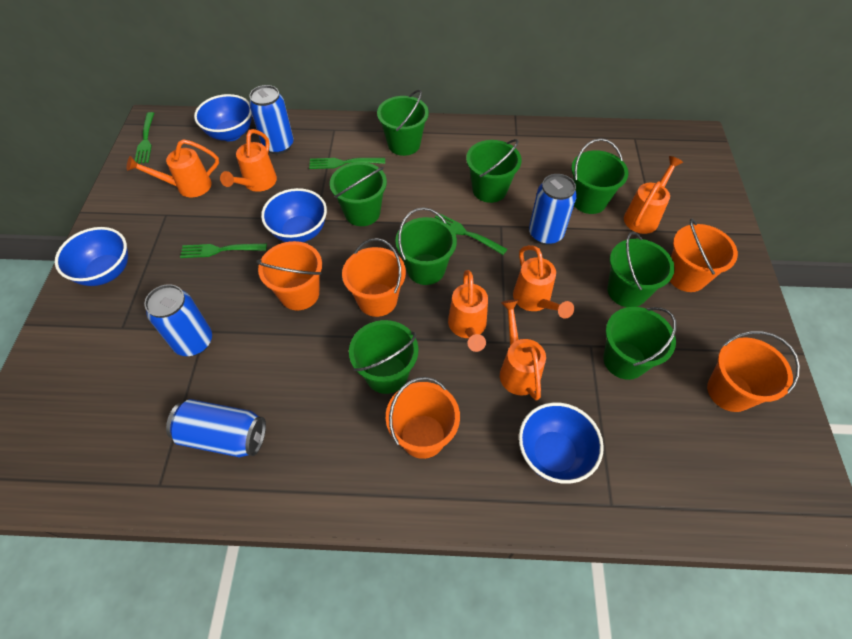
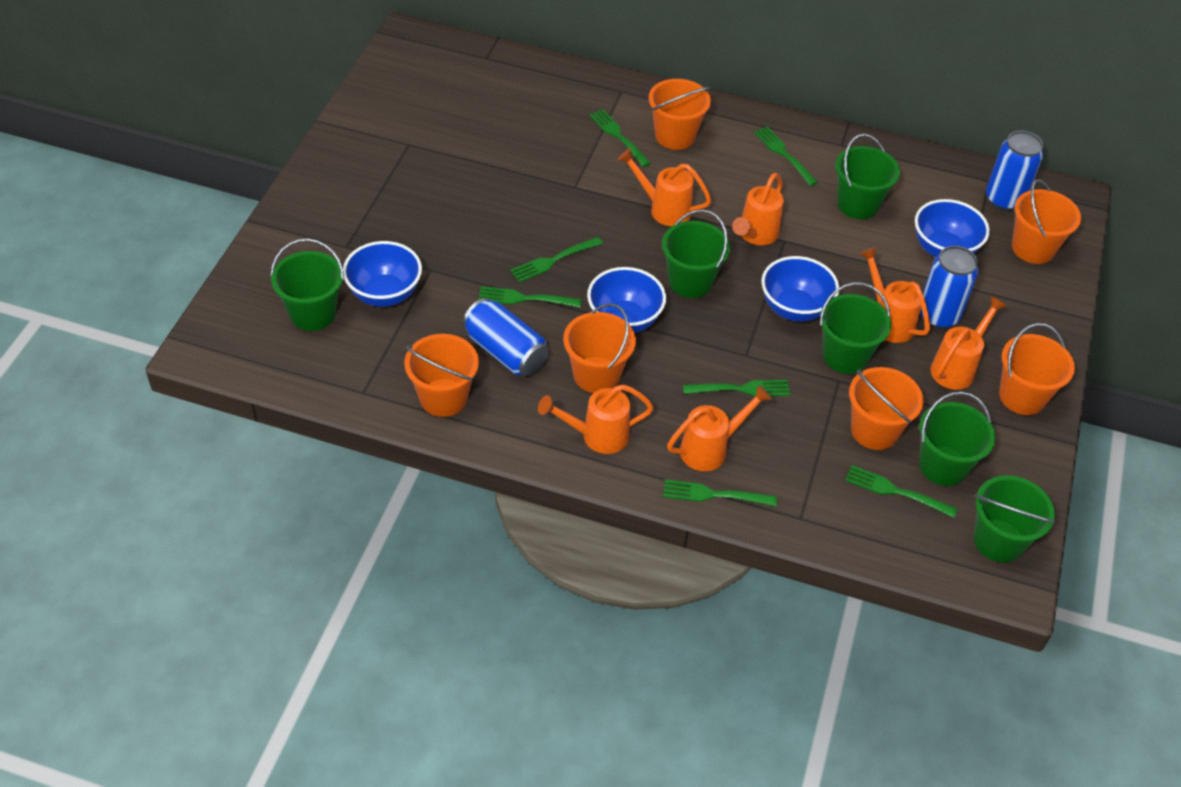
blue can: 4 -> 3
green bucket: 8 -> 6
green fork: 4 -> 7
orange bucket: 5 -> 6

